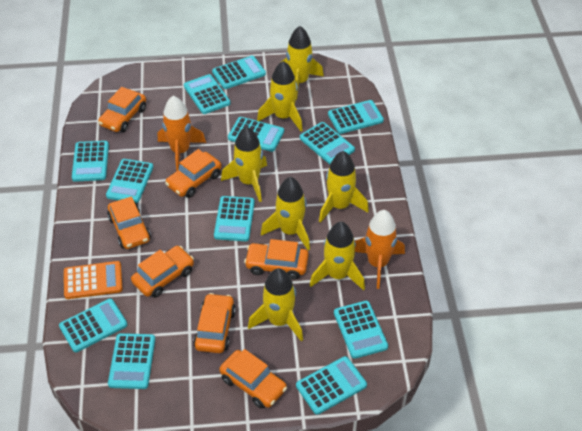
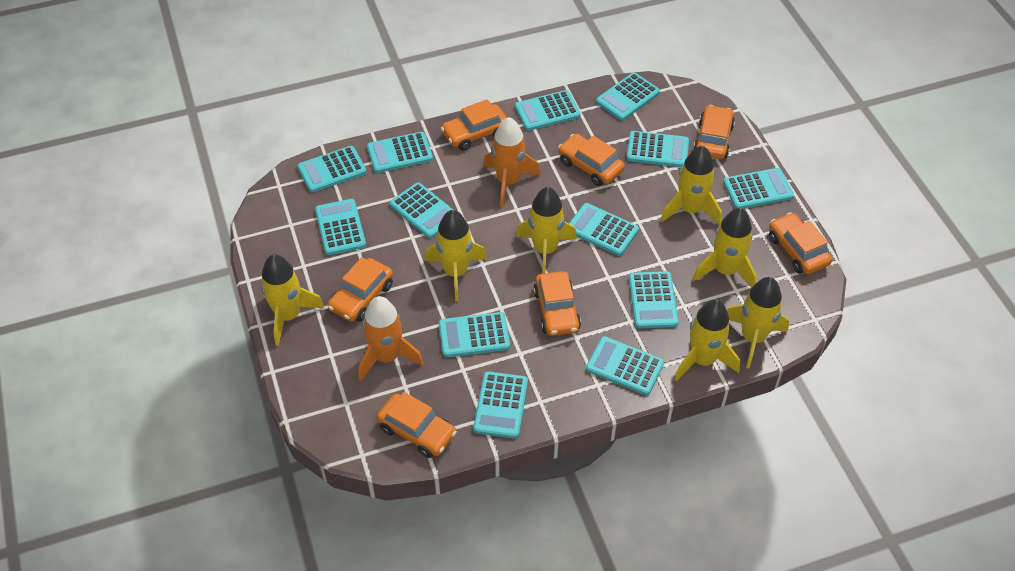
orange calculator: 1 -> 0
turquoise calculator: 12 -> 13

